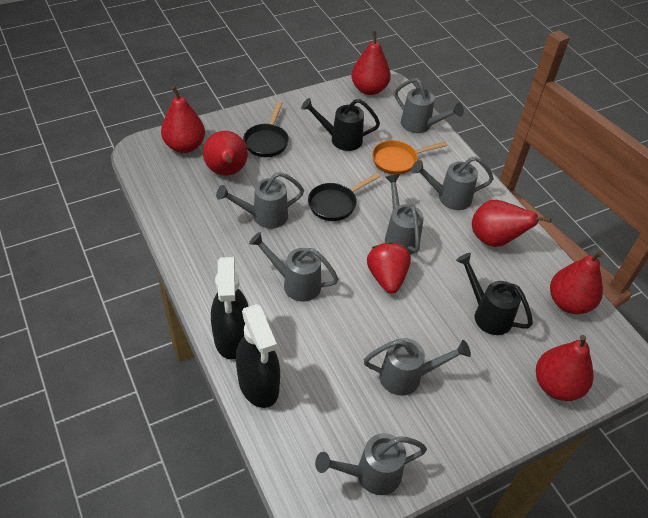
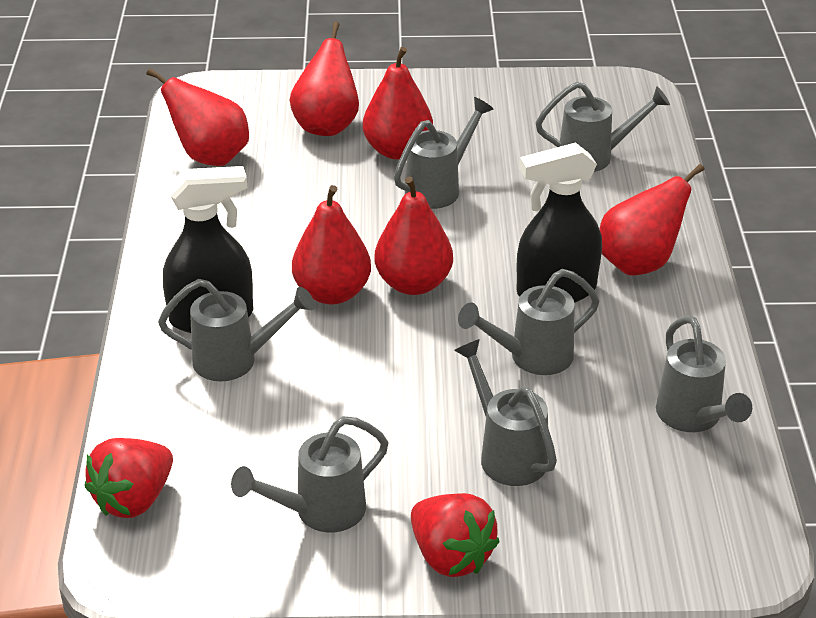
black pan: 2 -> 0
black watering can: 2 -> 0
orange pan: 1 -> 0
red strawberry: 1 -> 2

